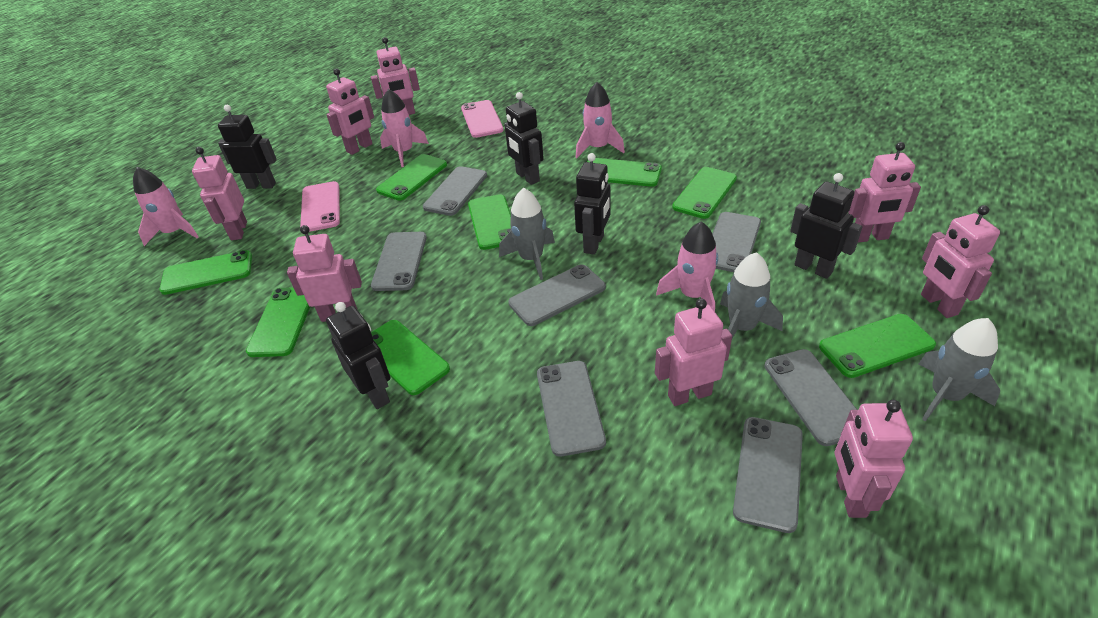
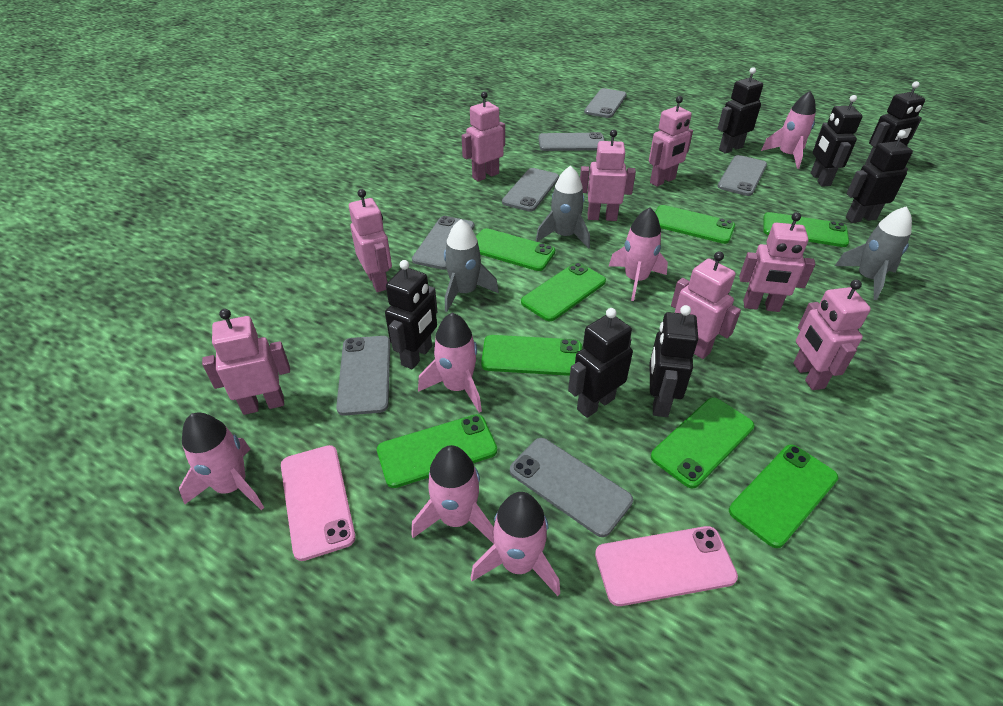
black robot: 5 -> 7
pink rocket: 4 -> 6

